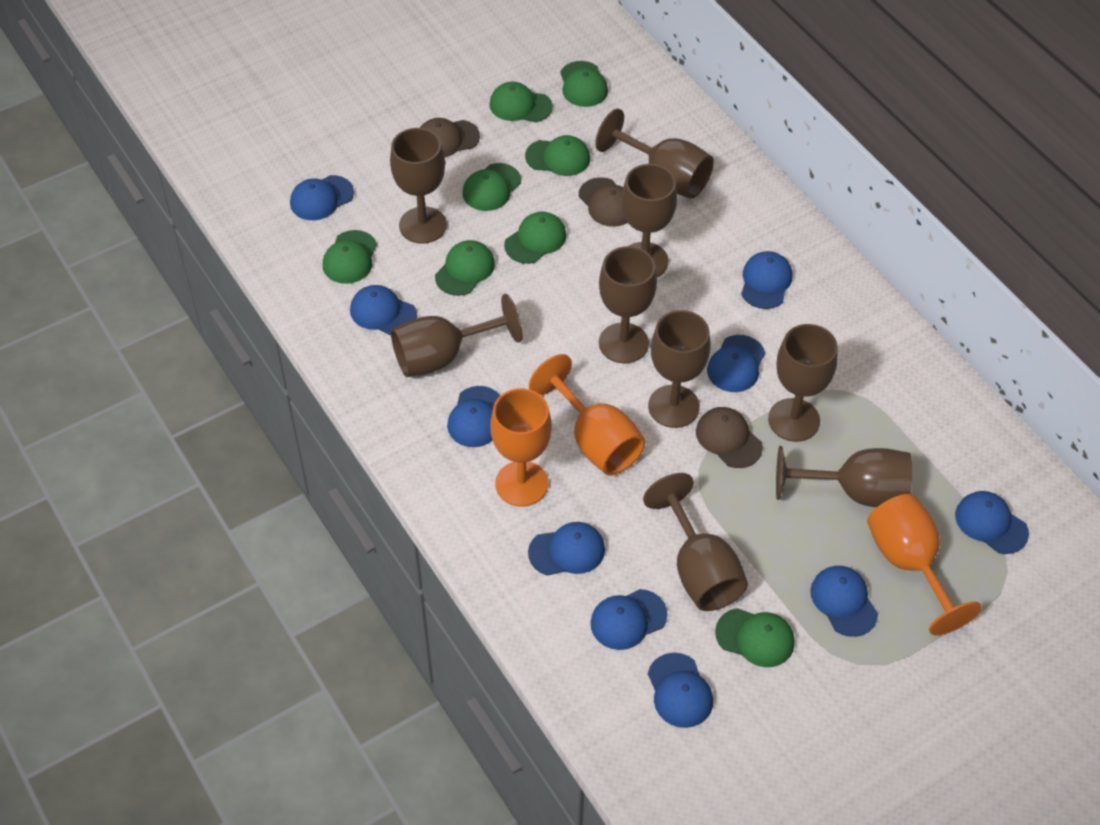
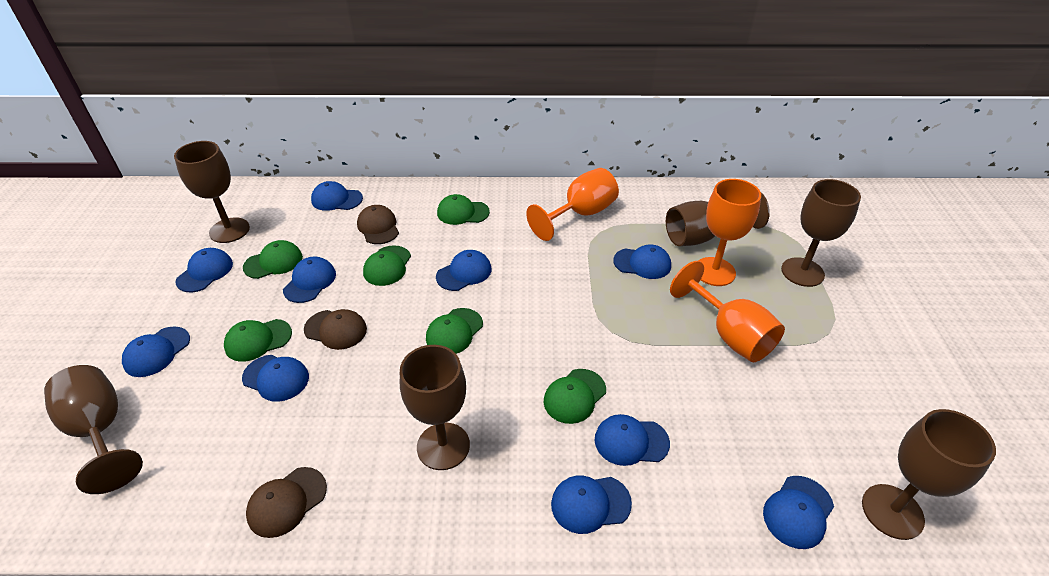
brown goblet: 9 -> 6
green cap: 8 -> 6

